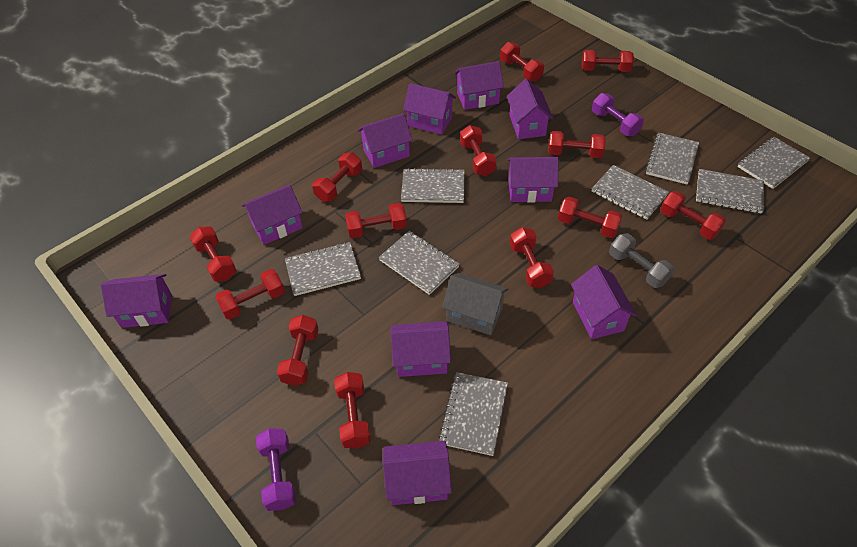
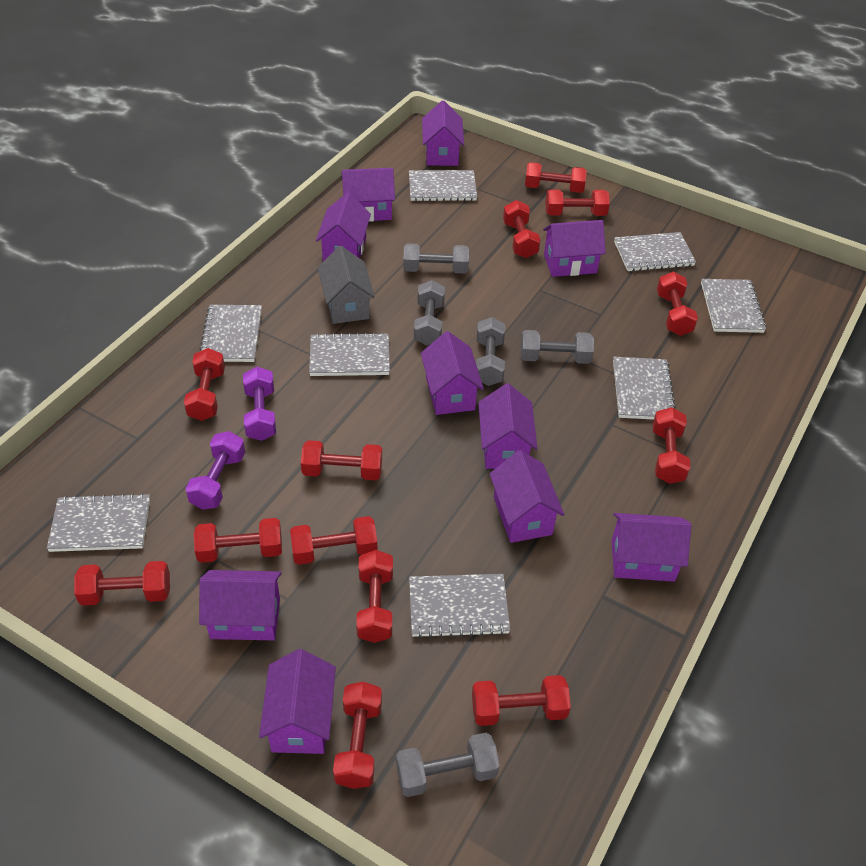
grey dumbbell: 1 -> 5

